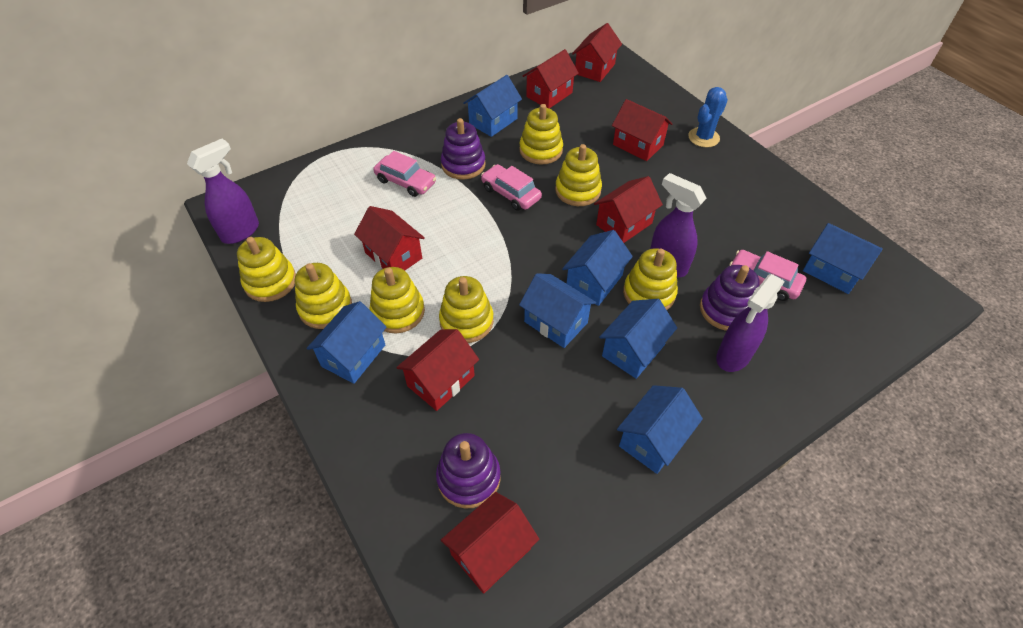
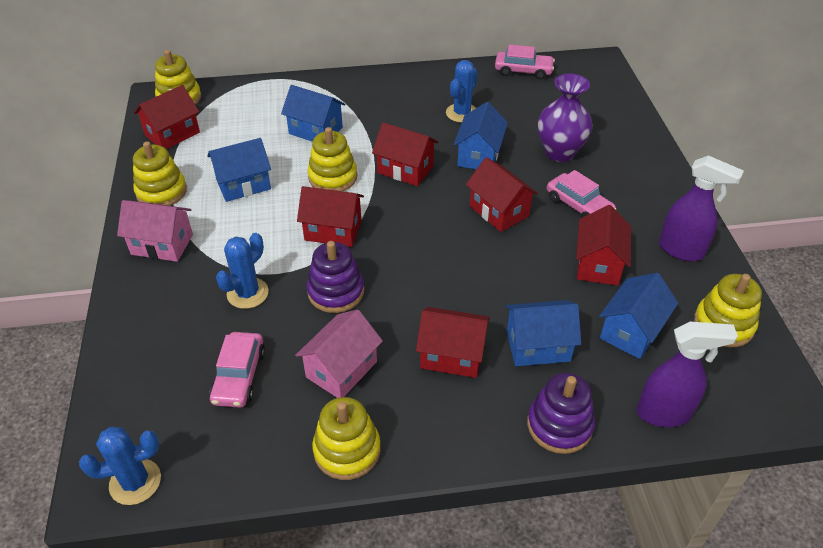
blue cactus: 1 -> 3
blue house: 7 -> 5
pink house: 0 -> 2
purple spray bottle: 3 -> 2
purple stacking toy: 3 -> 2
purple vase: 0 -> 1
red house: 7 -> 6
yellow stacking toy: 7 -> 5

